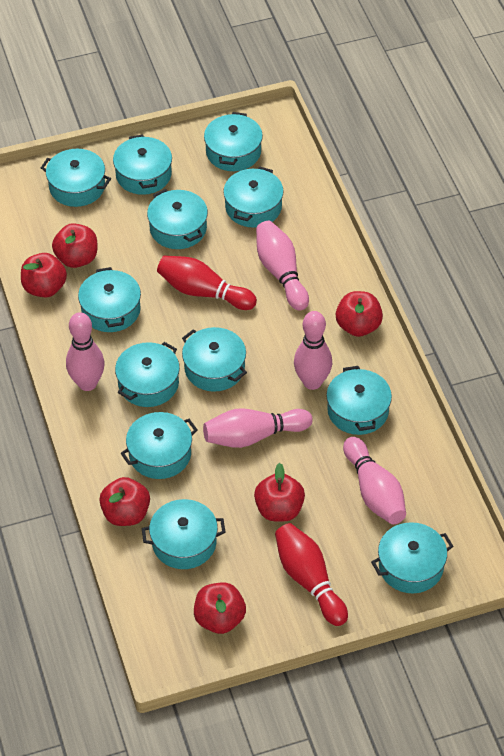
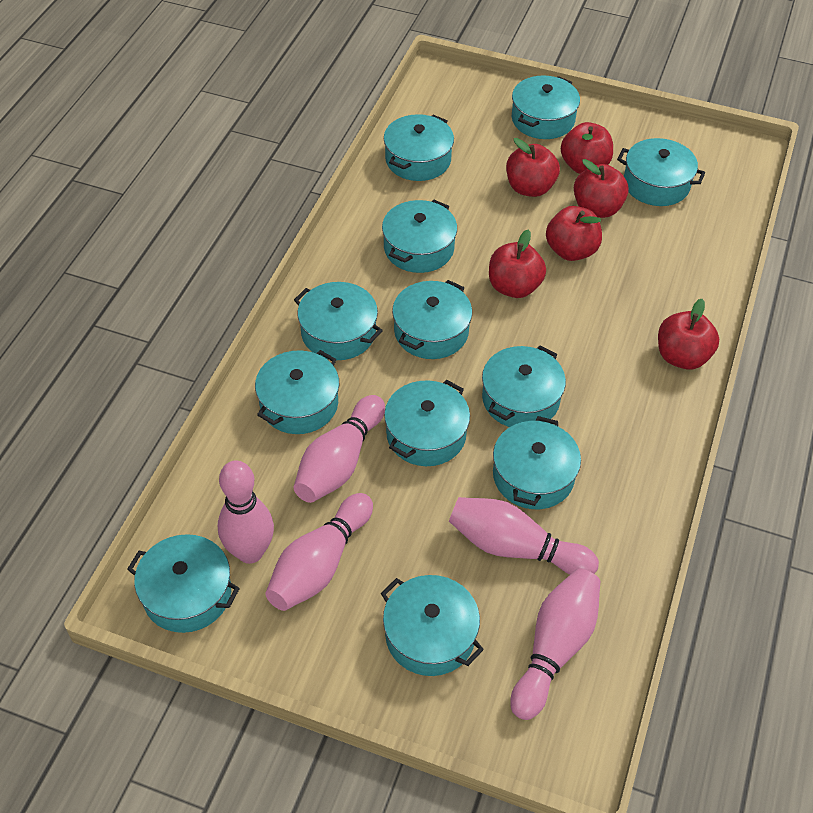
red bowling pin: 2 -> 0

